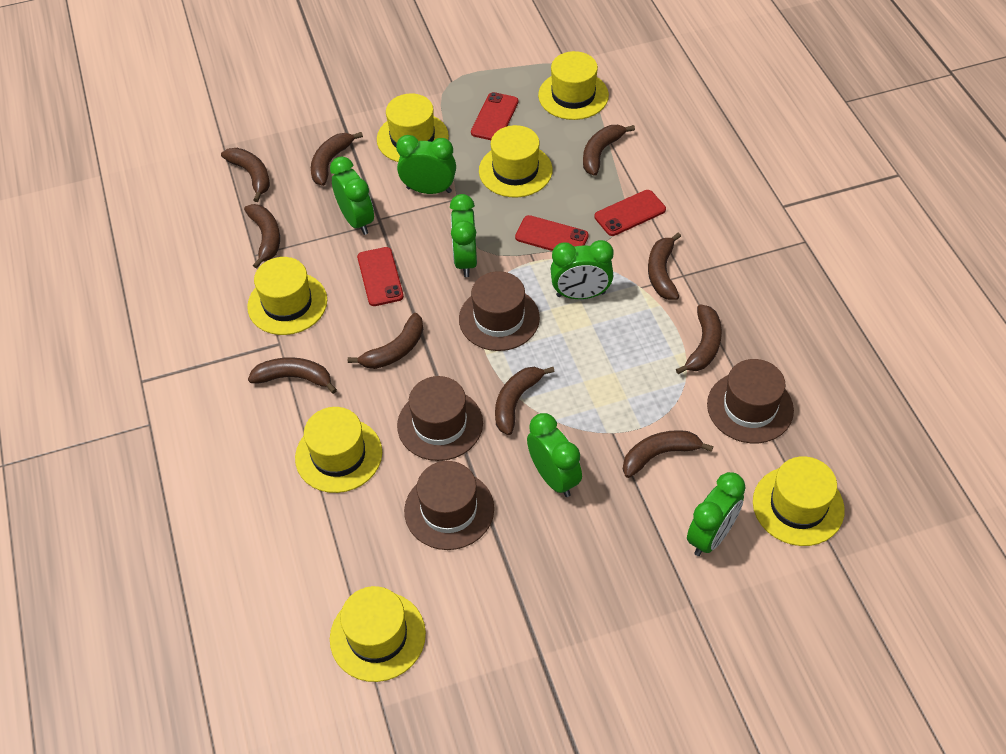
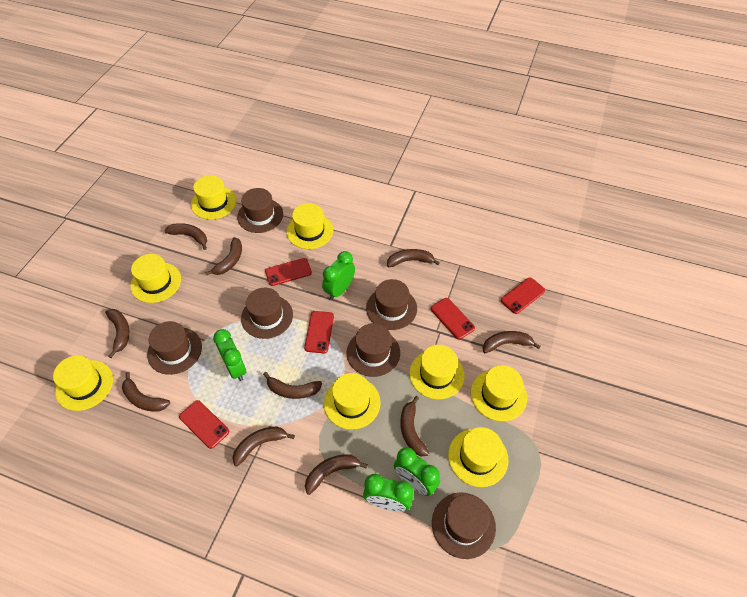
brown hat: 4 -> 6
green clock: 6 -> 4
red phone: 4 -> 5
yellow hat: 7 -> 8

